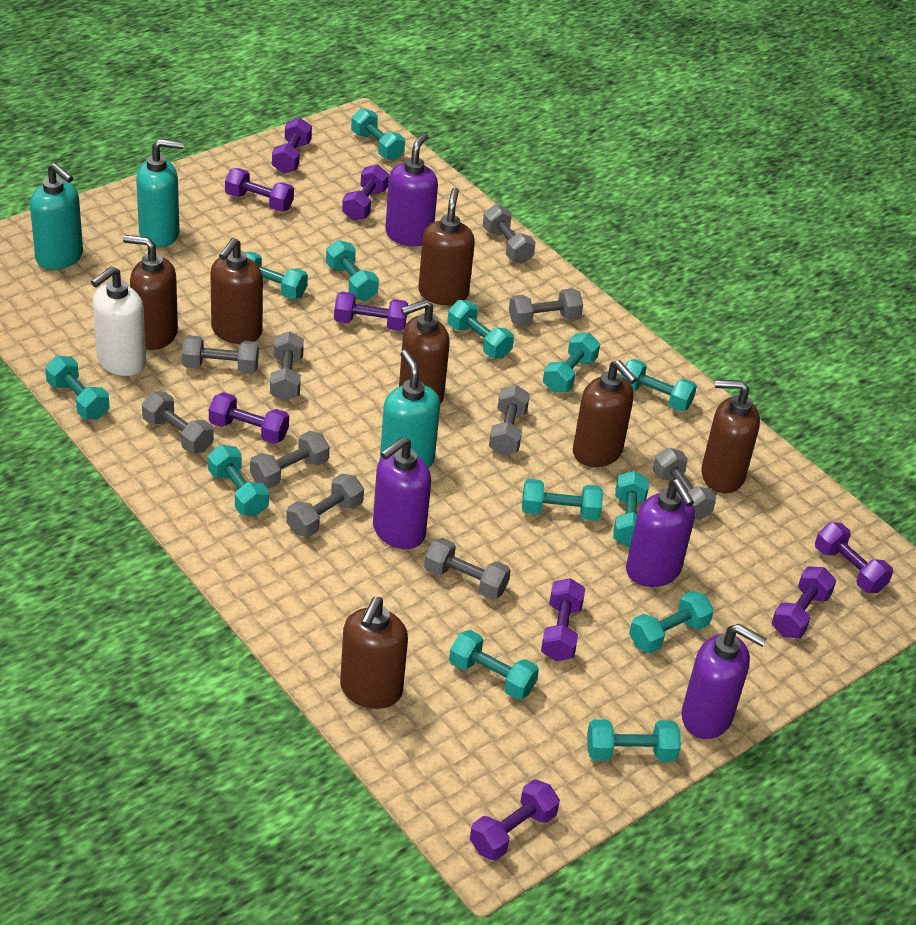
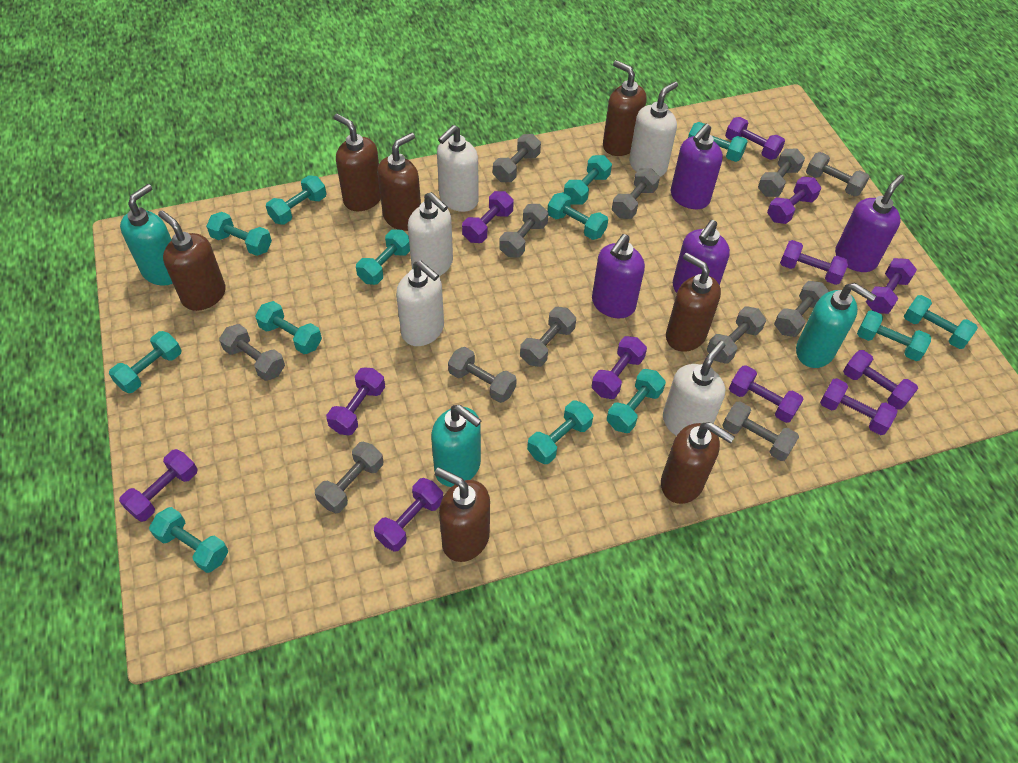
grey dumbbell: 10 -> 12
purple dumbbell: 9 -> 12
white soap dispenser: 1 -> 5

